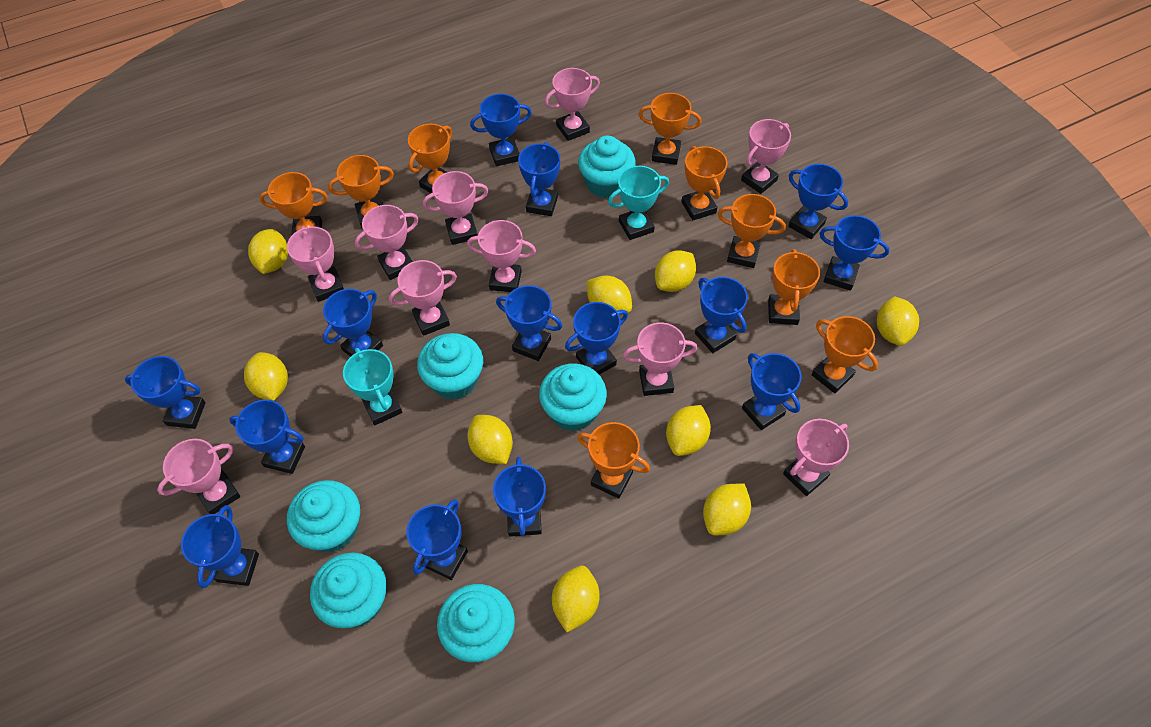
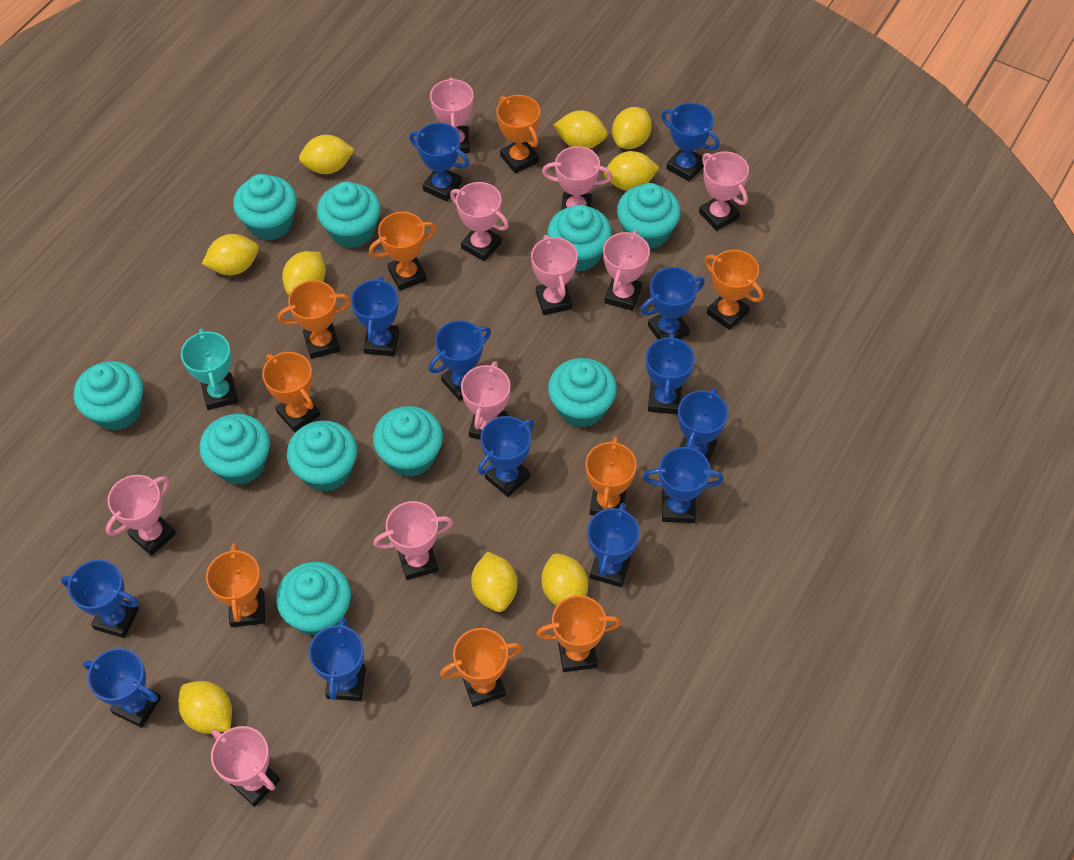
blue trophy: 14 -> 13
turquoise cupcake: 6 -> 10
turquoise trophy: 2 -> 1

